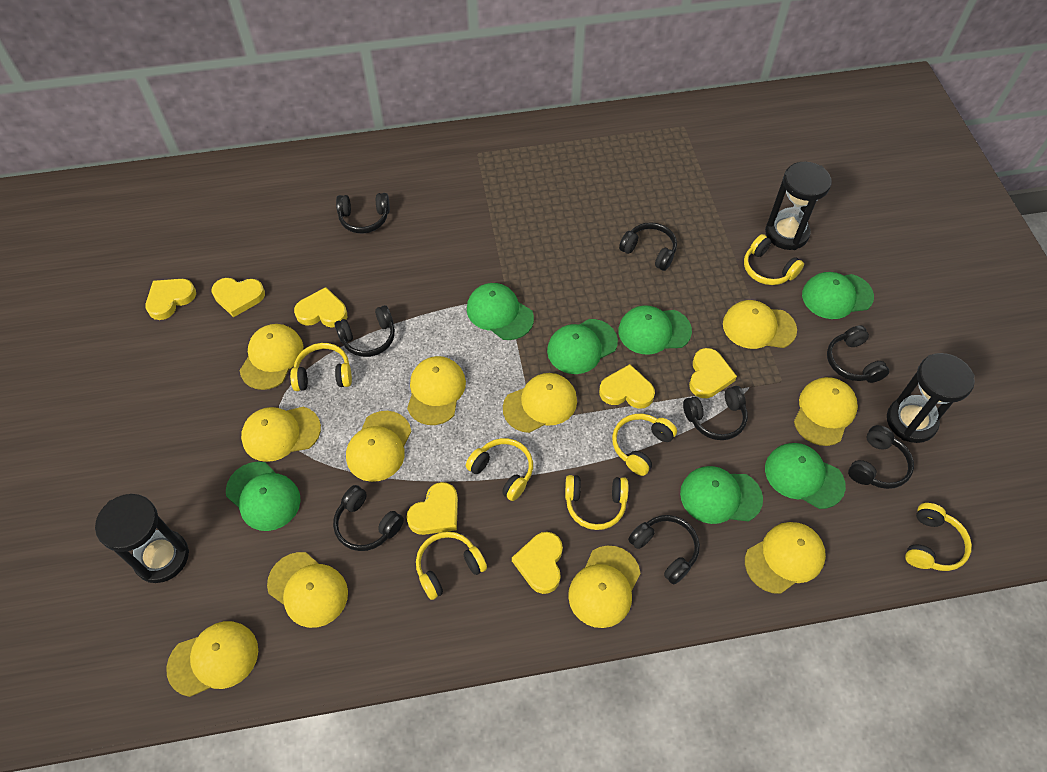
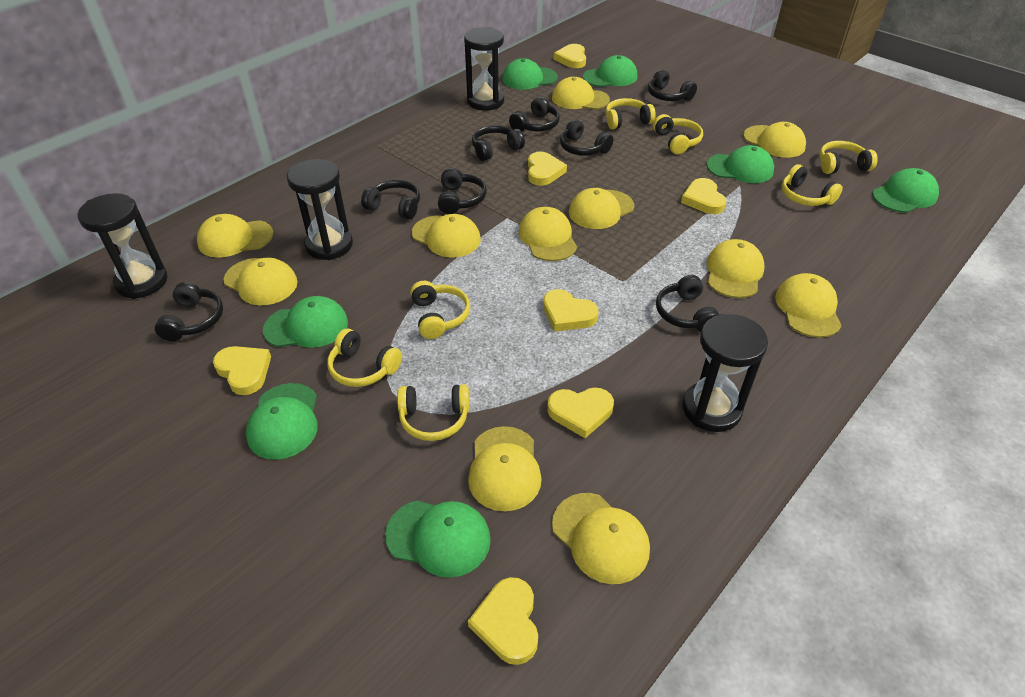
black hourglass: 3 -> 4

